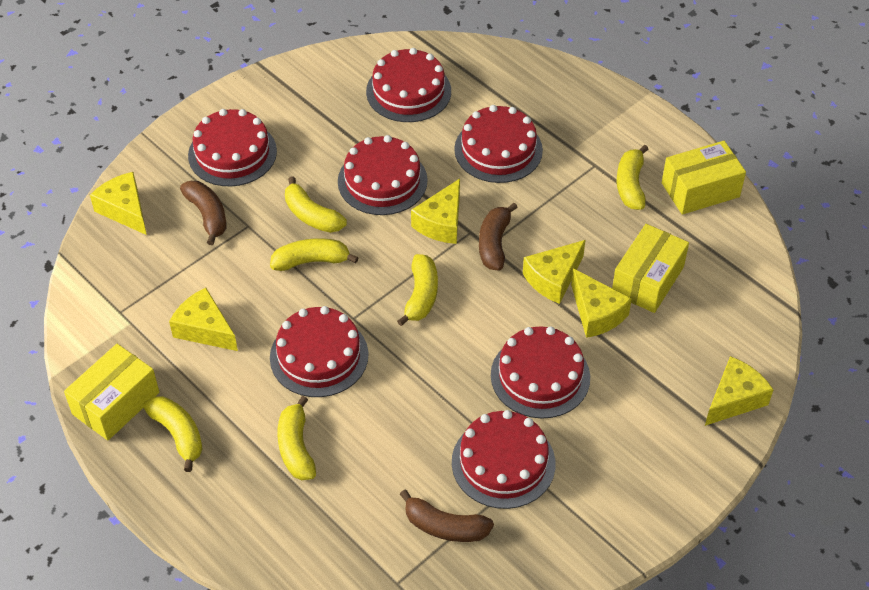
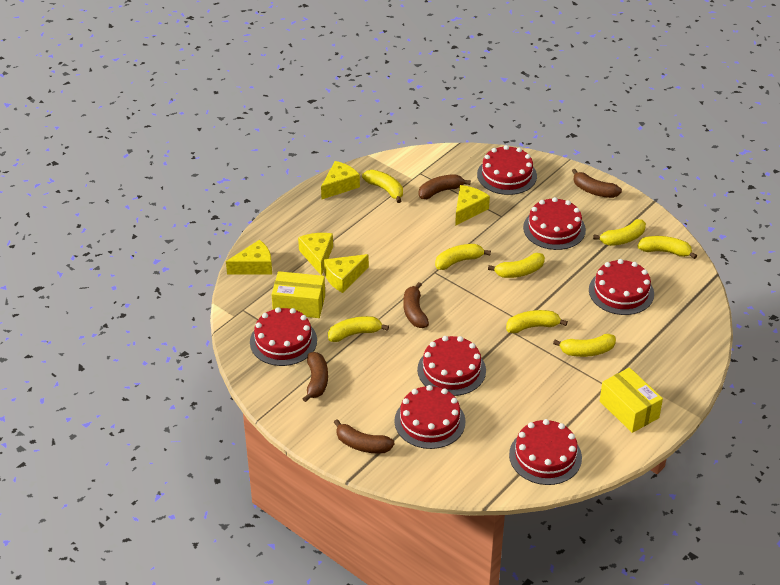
brown banana: 3 -> 5
yellow banana: 6 -> 8
yellow box: 3 -> 2
yellow cheese: 6 -> 5

